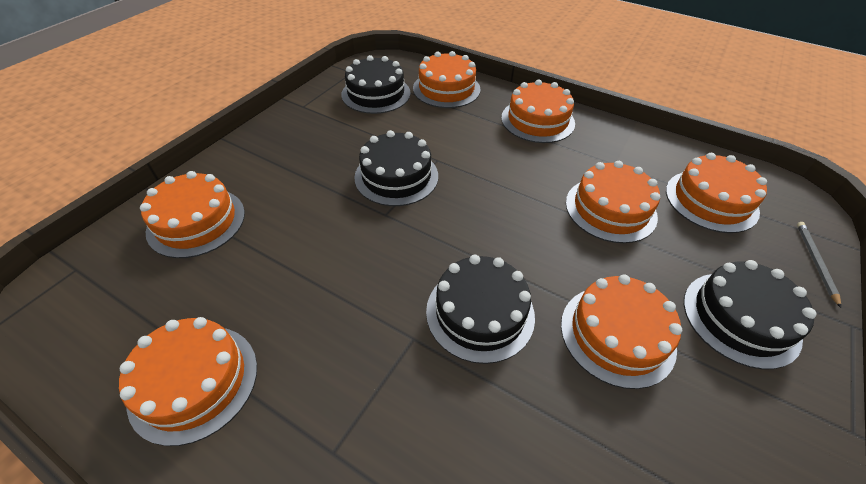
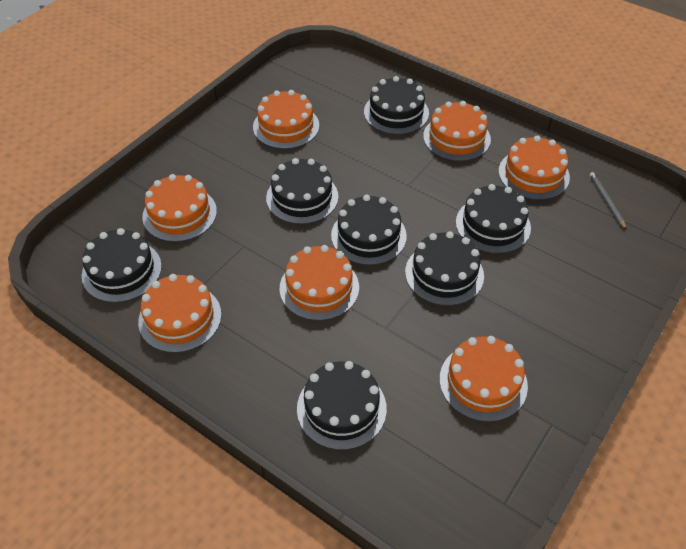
black cake: 4 -> 7

